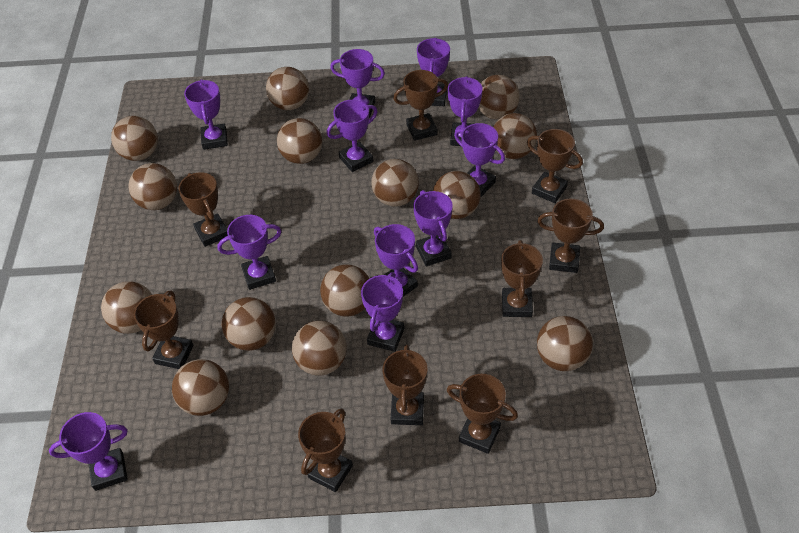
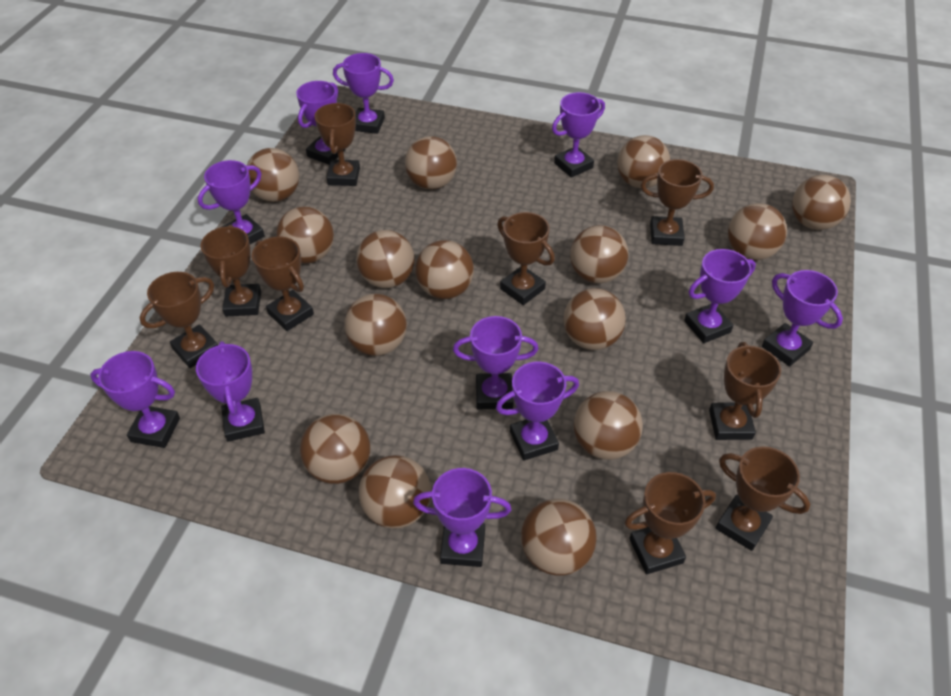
brown ball: 14 -> 15

